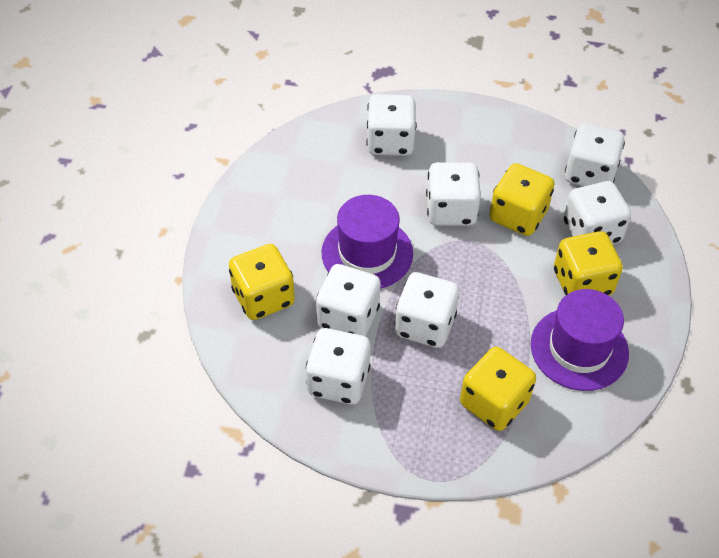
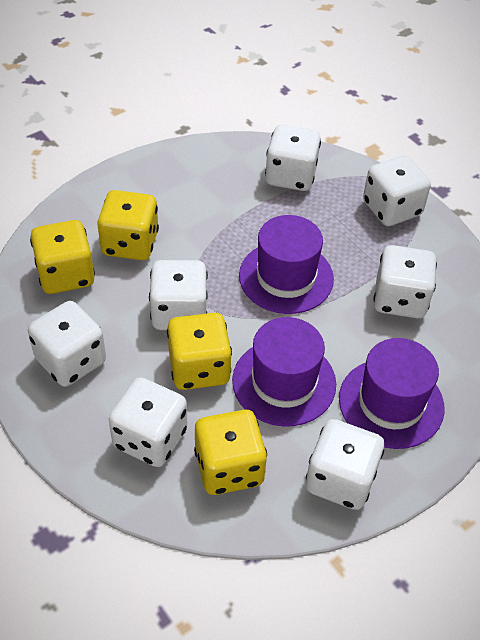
purple hat: 2 -> 3

